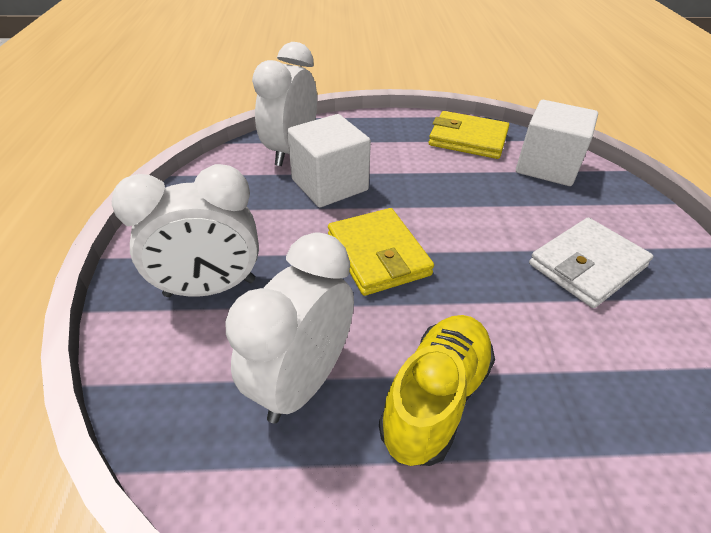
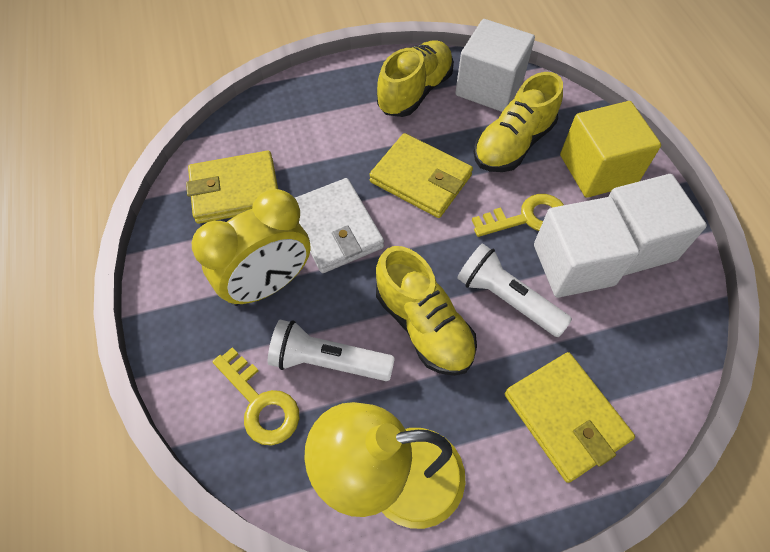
white clock: 3 -> 0
white cube: 2 -> 3
white flashlight: 0 -> 2
yellow clock: 0 -> 1
yellow cube: 0 -> 1
yellow key: 0 -> 2
yellow lamp: 0 -> 1
yellow shoe: 1 -> 3
yellow wallet: 2 -> 3

